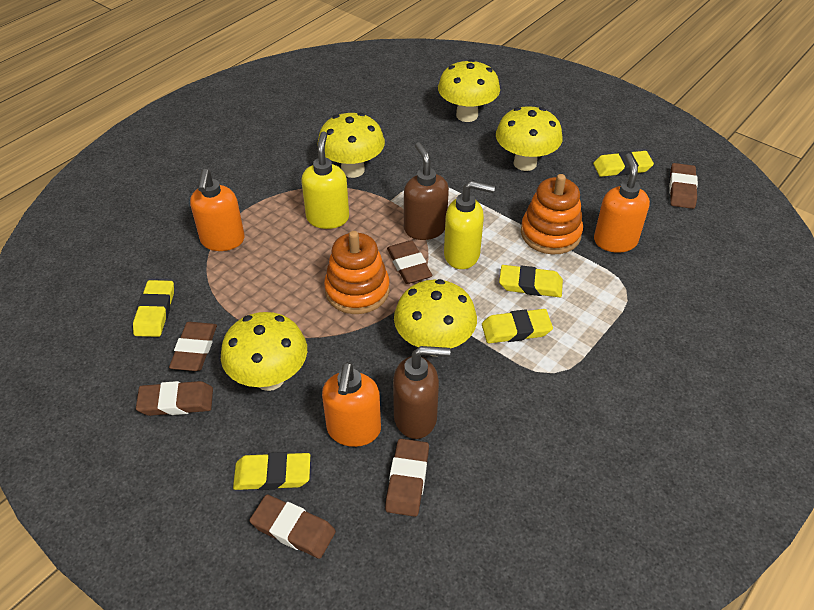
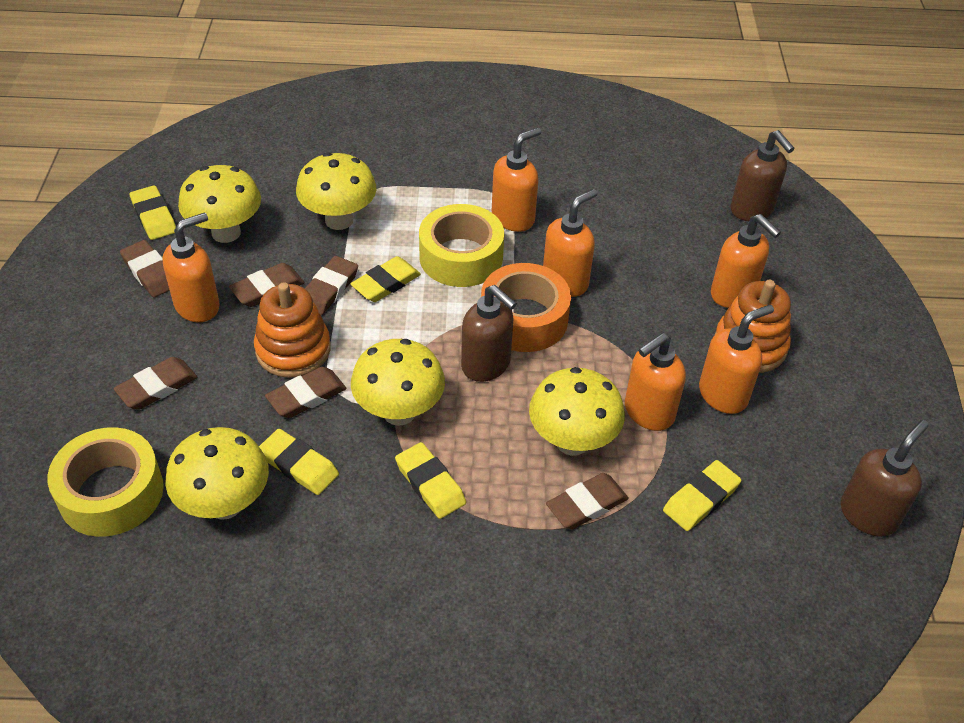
brown soap dispenser: 2 -> 3
orange soap dispenser: 3 -> 6
orange tape: 0 -> 1
yellow soap dispenser: 2 -> 0
yellow tape: 0 -> 2

